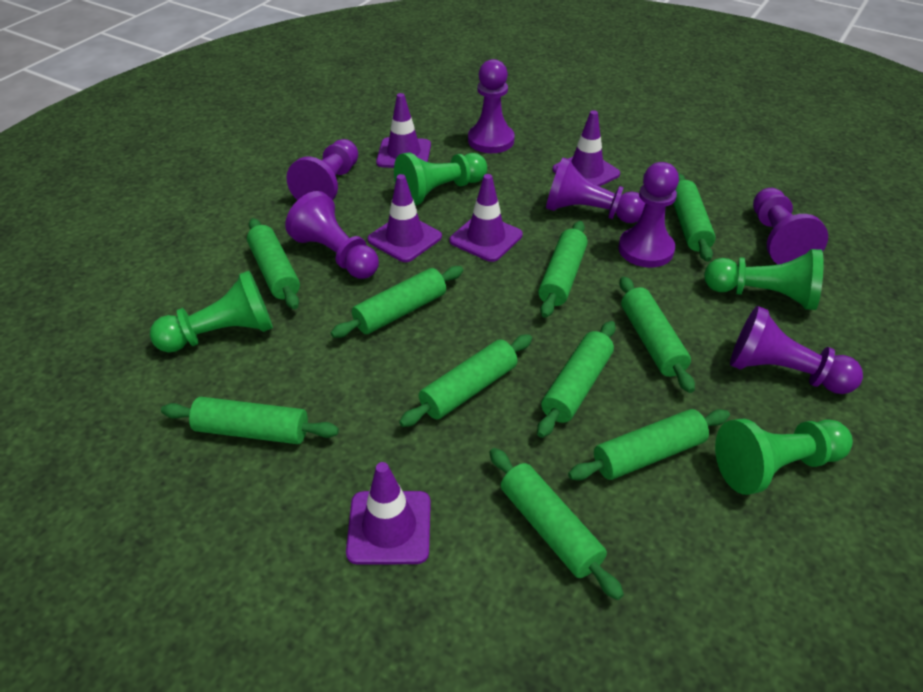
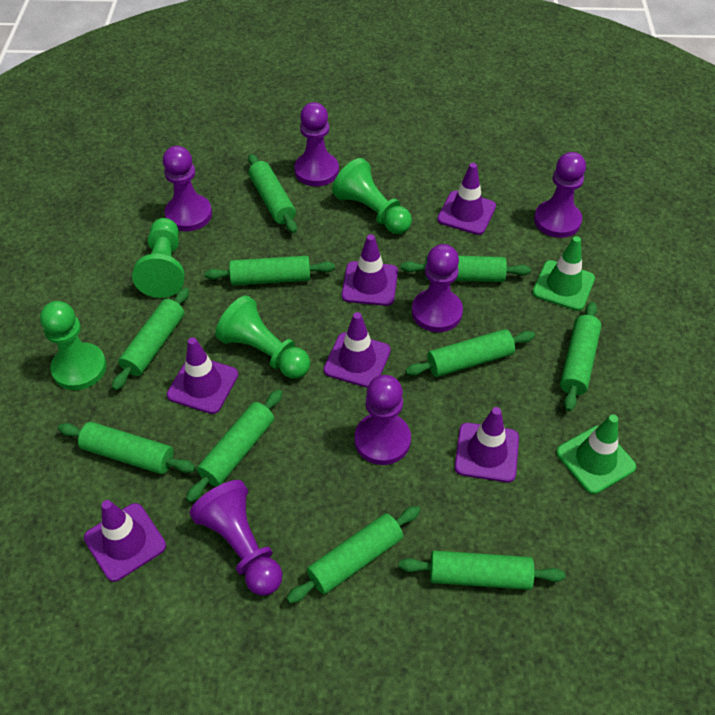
green traffic cone: 0 -> 2
purple pawn: 7 -> 6
purple traffic cone: 5 -> 6

